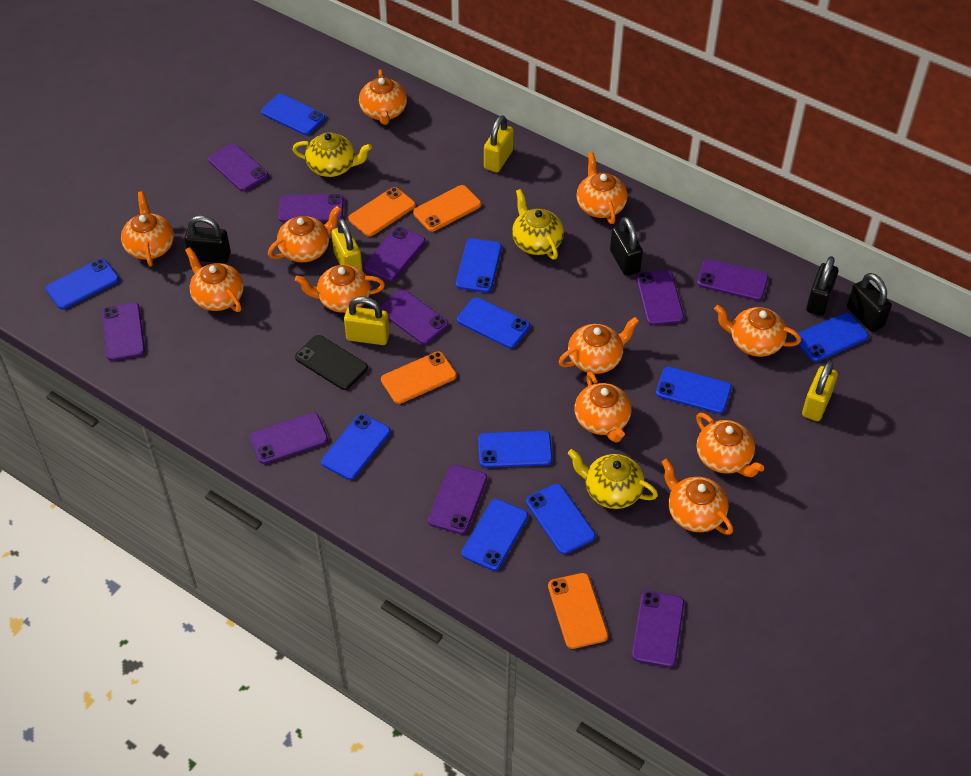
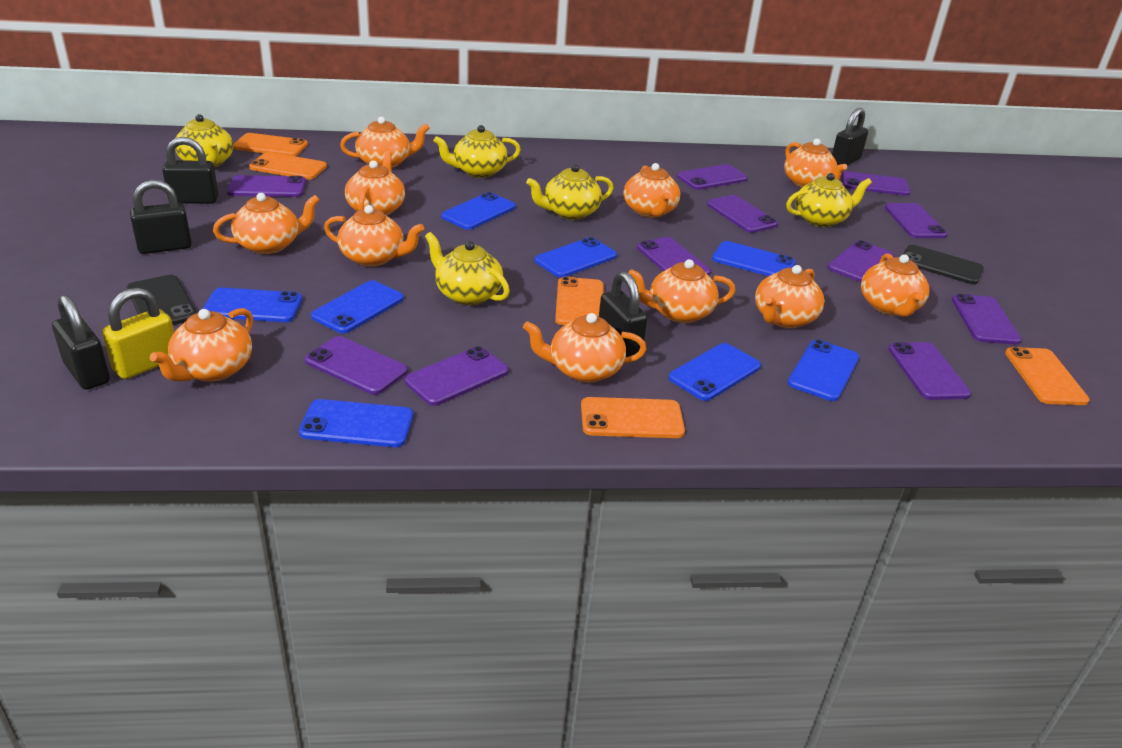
black padlock: 4 -> 5
black phone: 1 -> 2
blue phone: 10 -> 8
orange phone: 4 -> 5
purple phone: 10 -> 11
yellow padlock: 4 -> 1
yellow teapot: 3 -> 5

